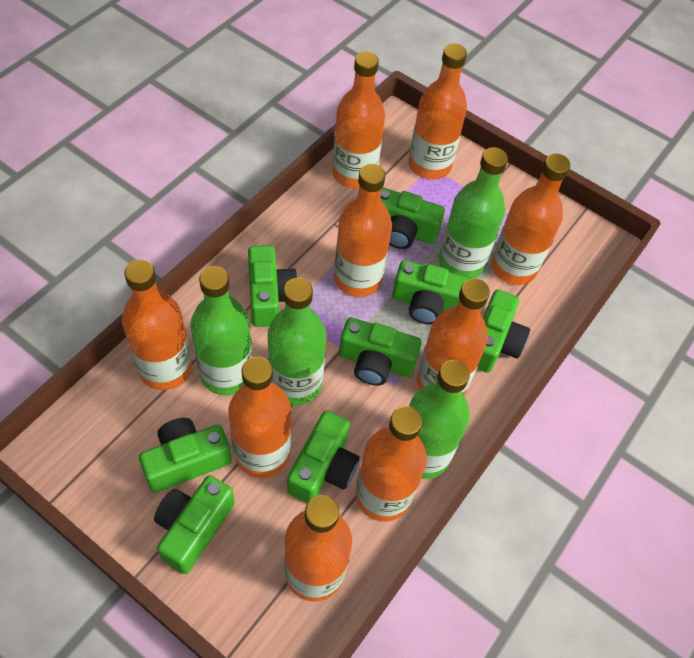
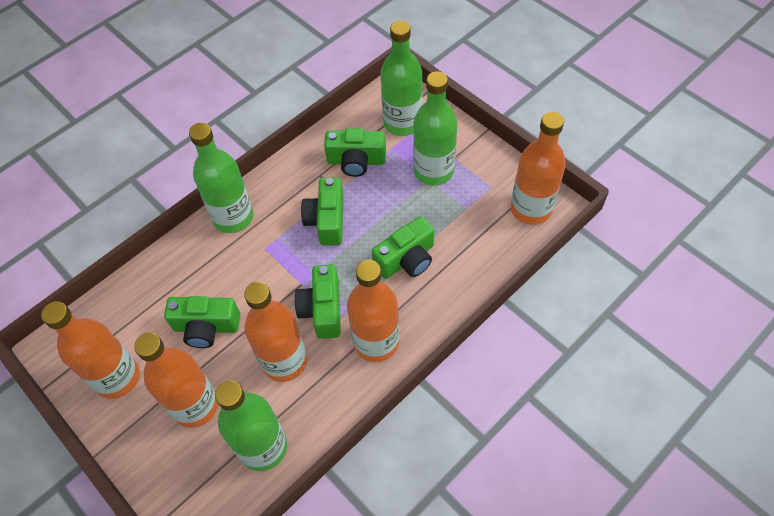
green camera: 8 -> 5
orange bottle: 9 -> 5

